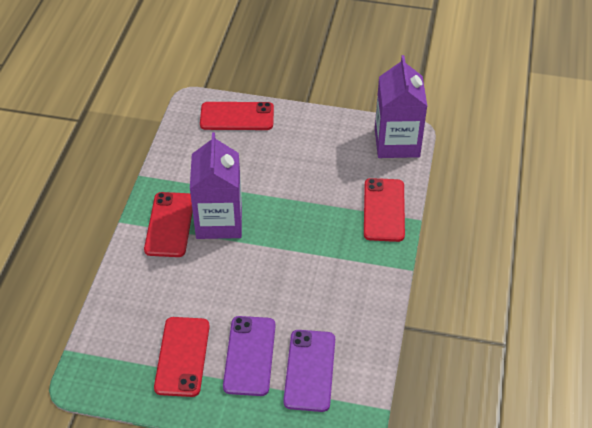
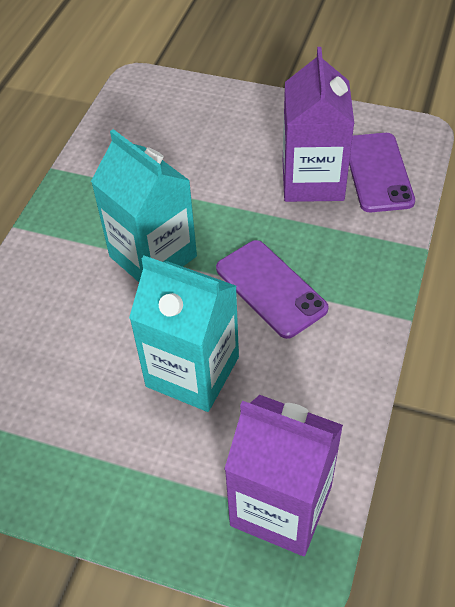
red phone: 4 -> 0
turquoise carton: 0 -> 2

